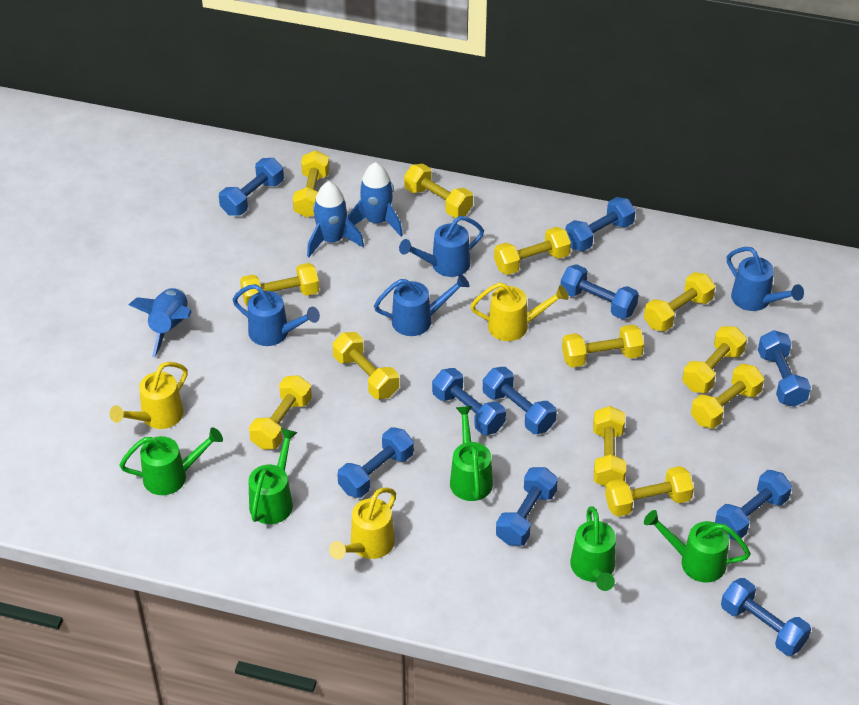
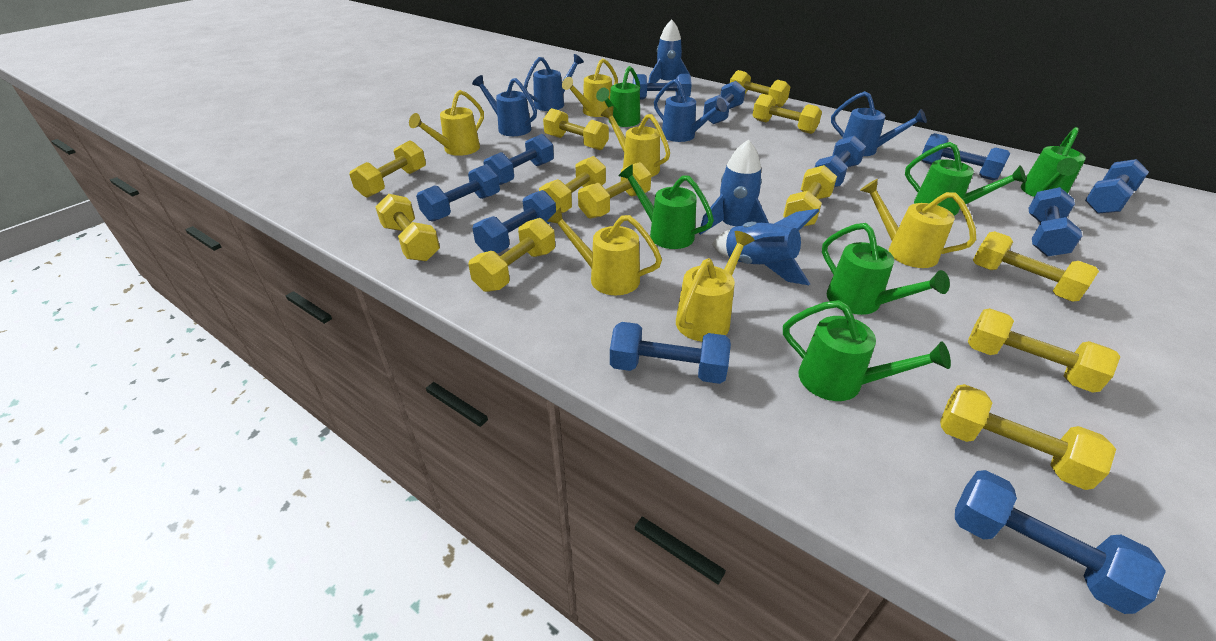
blue dumbbell: 10 -> 11
green watering can: 5 -> 6
yellow watering can: 3 -> 6

